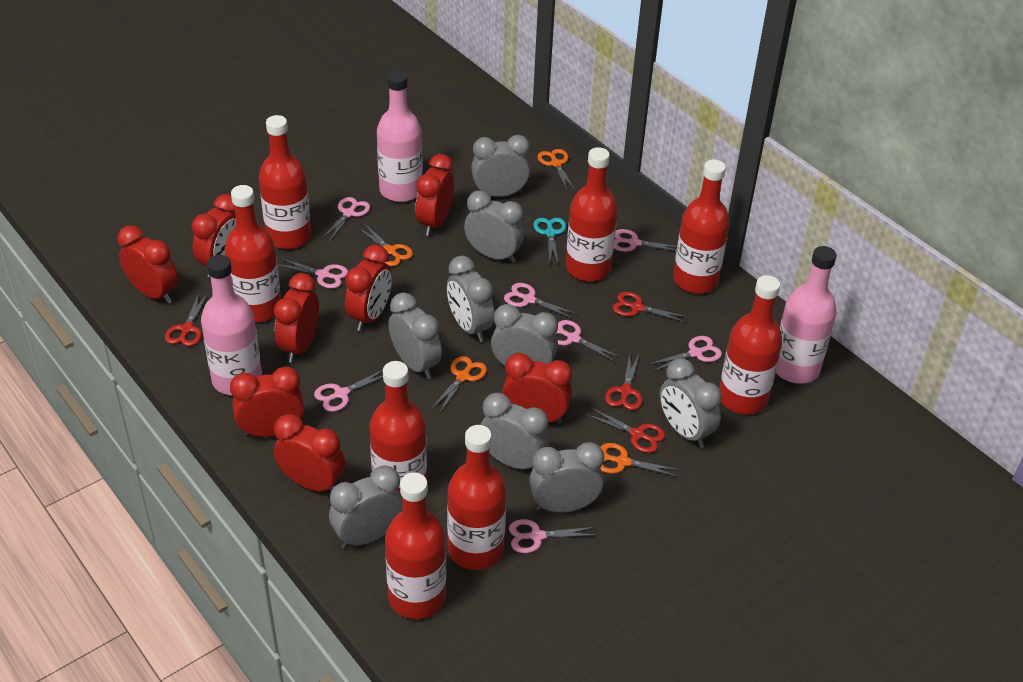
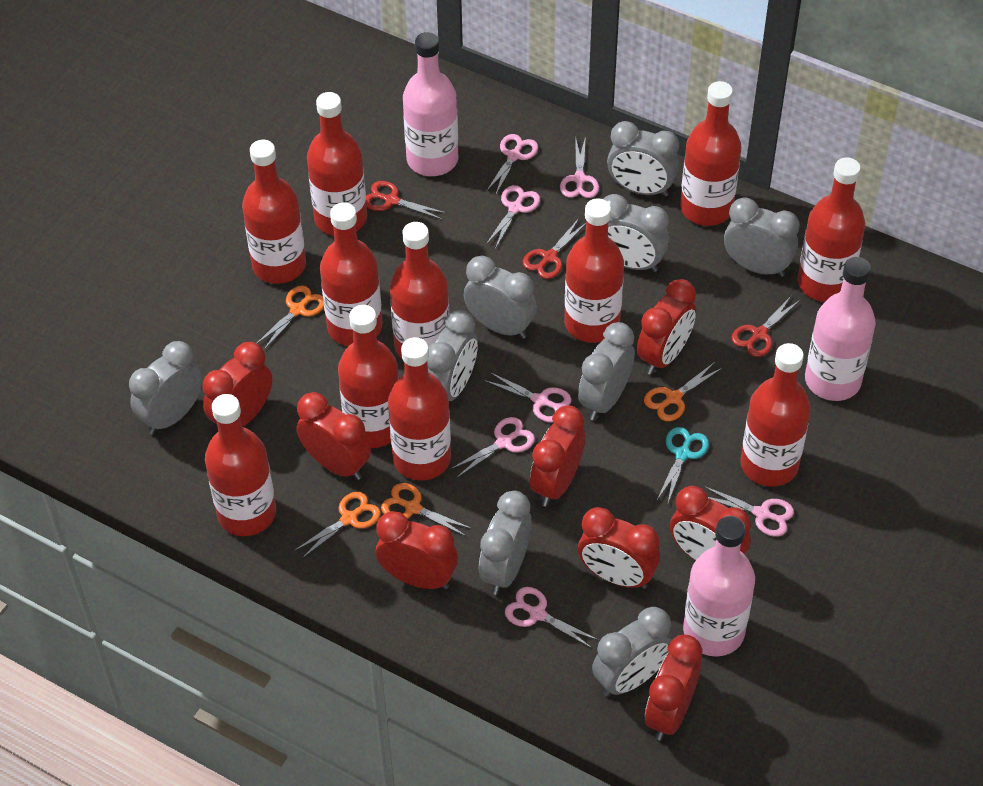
pink scissors: 8 -> 7
red bottle: 8 -> 11
red scissors: 4 -> 3

